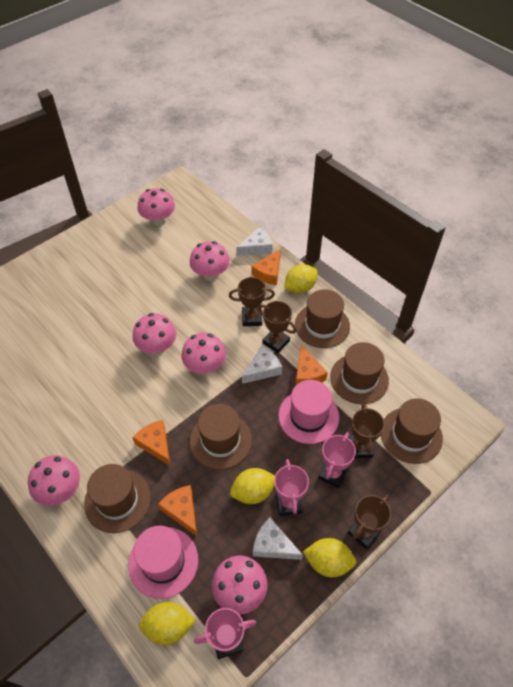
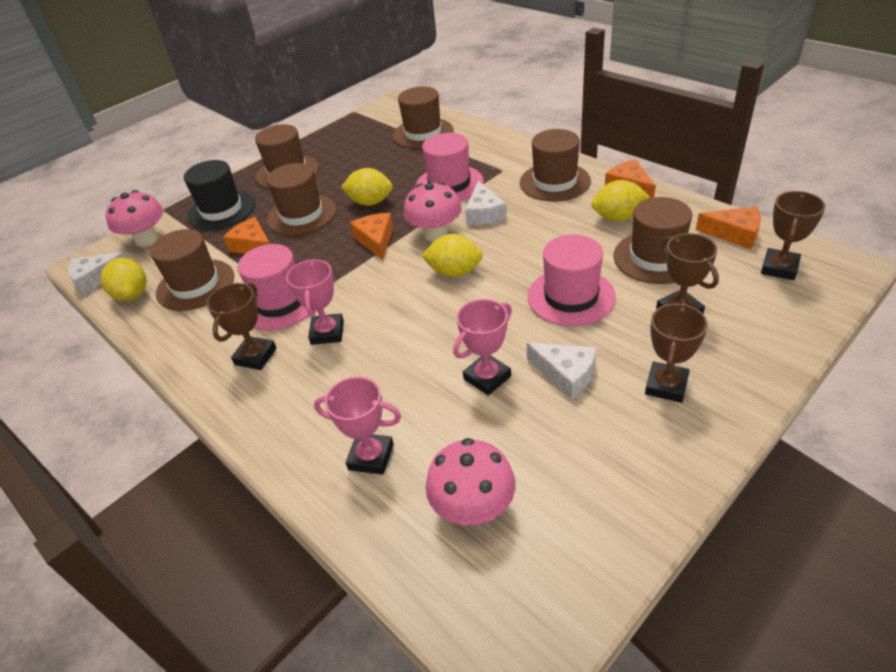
black hat: 0 -> 1
brown hat: 5 -> 6
pink hat: 2 -> 3
pink mushroom: 6 -> 3

